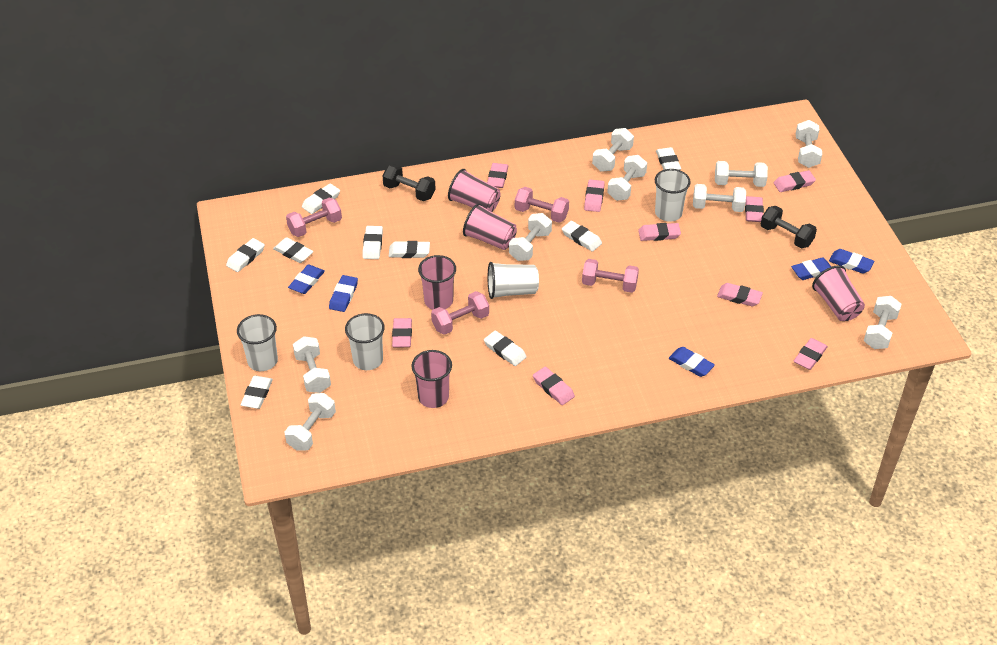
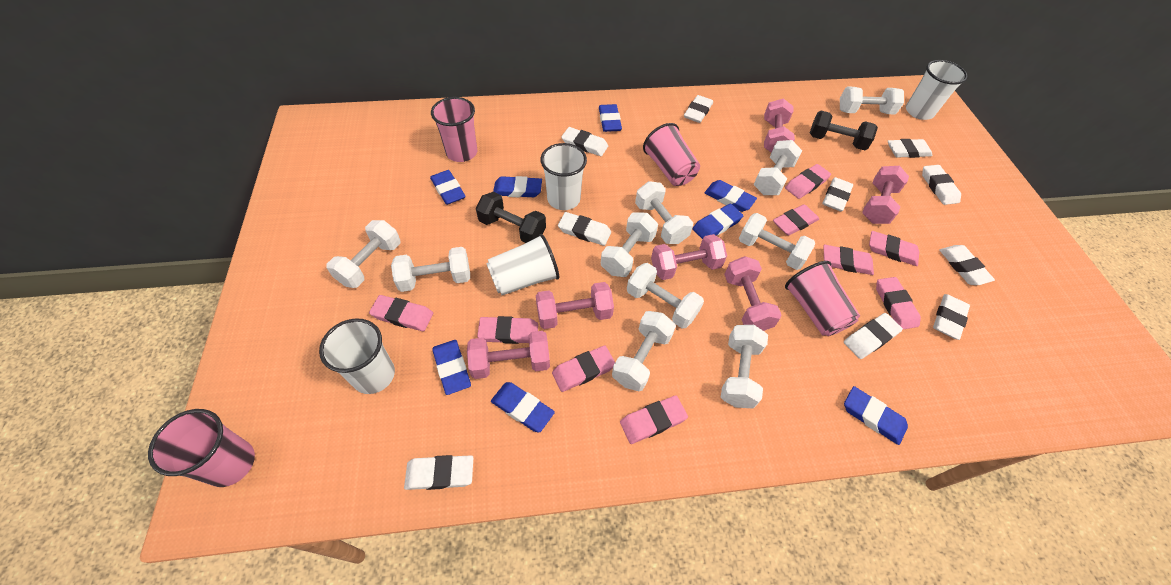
blue eraser: 5 -> 8
pink cup: 5 -> 4
pink dumbbell: 4 -> 6
white dumbbell: 9 -> 10
white eraser: 9 -> 10

